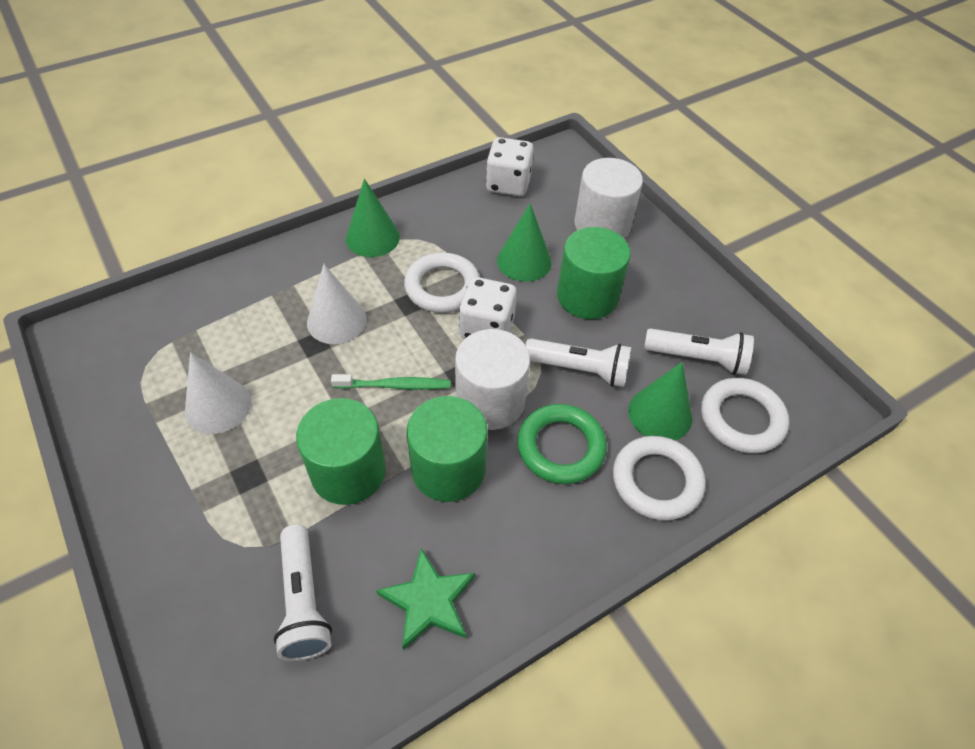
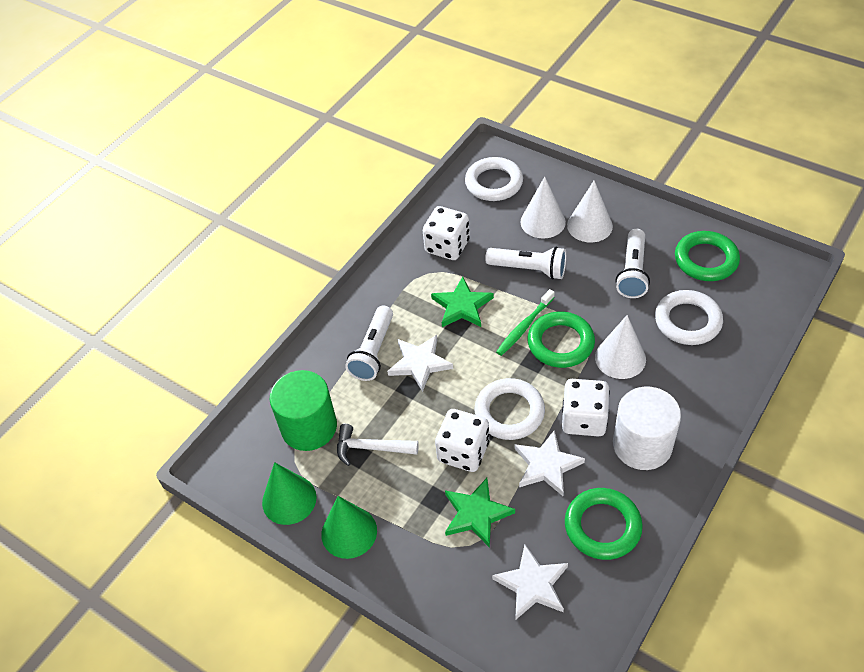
green cone: 3 -> 2
green cylinder: 3 -> 1
green ring: 1 -> 3
green star: 1 -> 2
white cone: 2 -> 3
white cylinder: 2 -> 1
white dice: 2 -> 3
white hammer: 0 -> 1
white star: 0 -> 3

